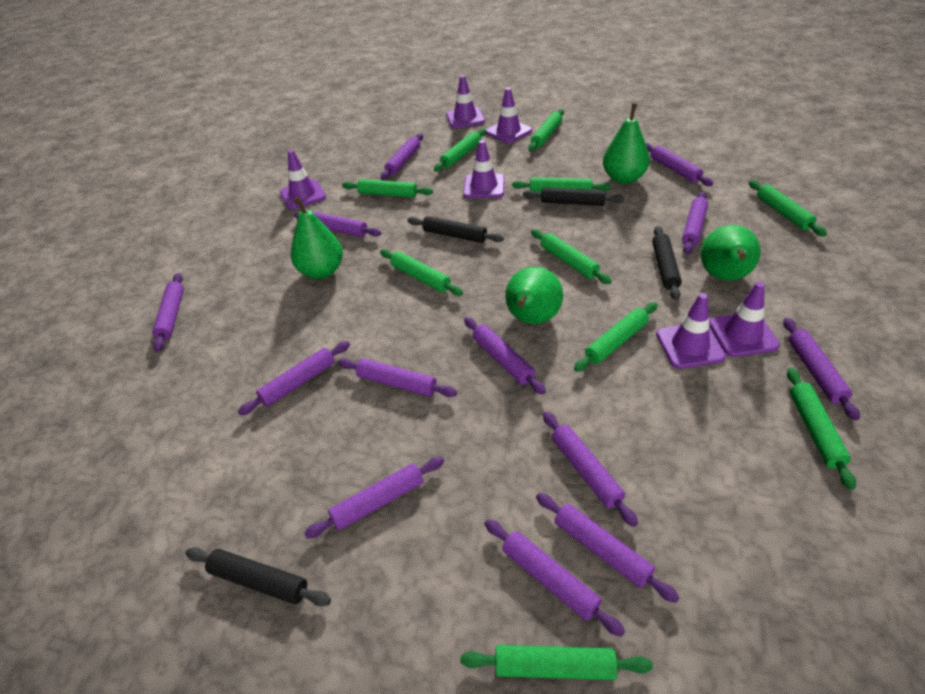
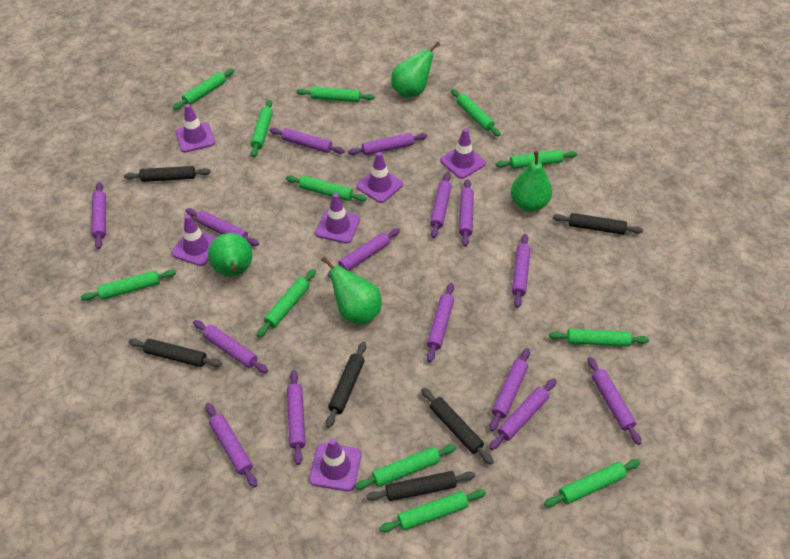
black rolling pin: 4 -> 6
green rolling pin: 10 -> 12
purple rolling pin: 13 -> 15

